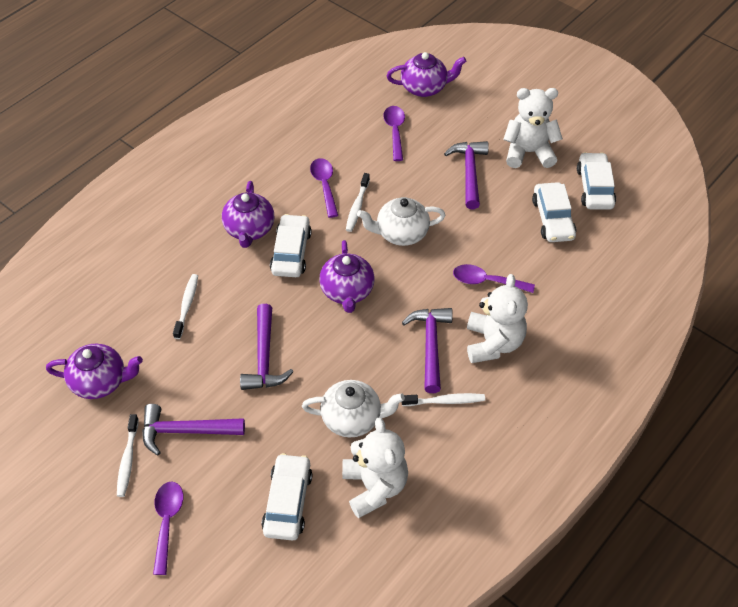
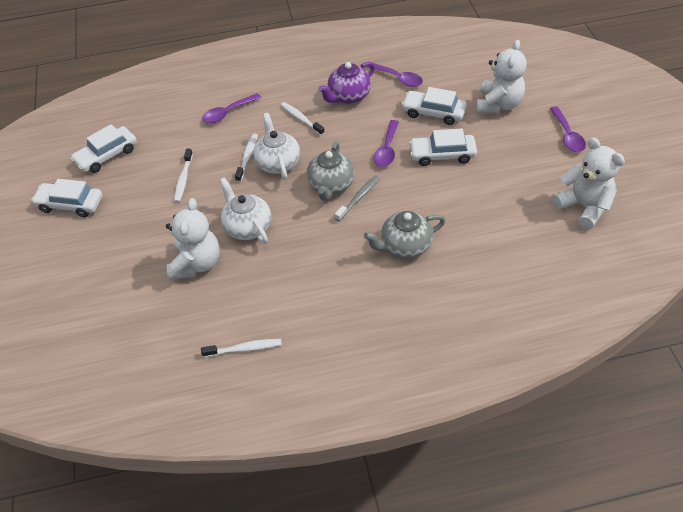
grey teapot: 0 -> 2
grey toothbrush: 0 -> 1
purple hammer: 4 -> 0
purple teapot: 4 -> 1

